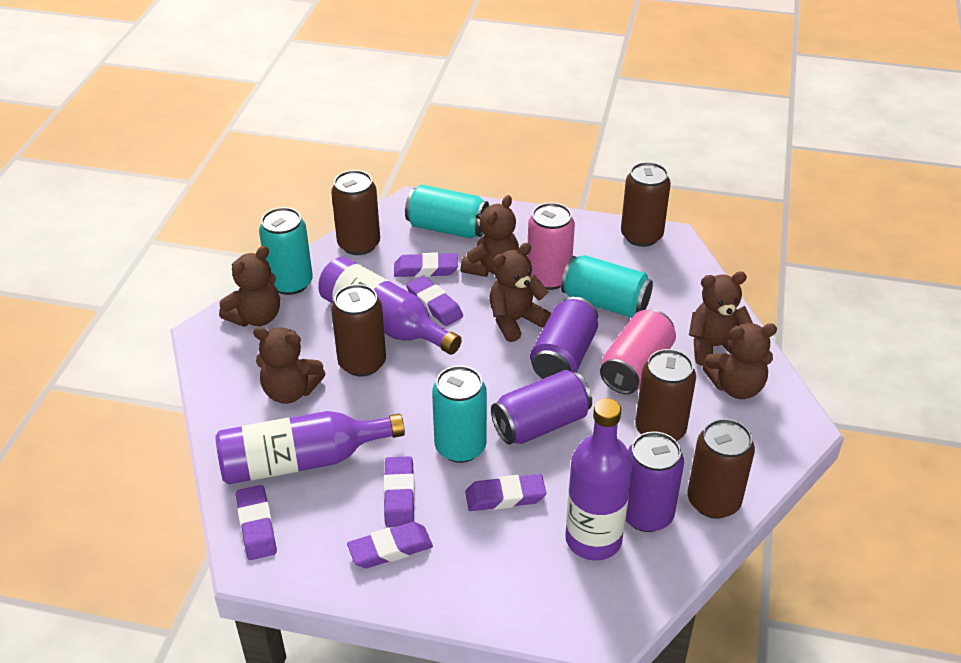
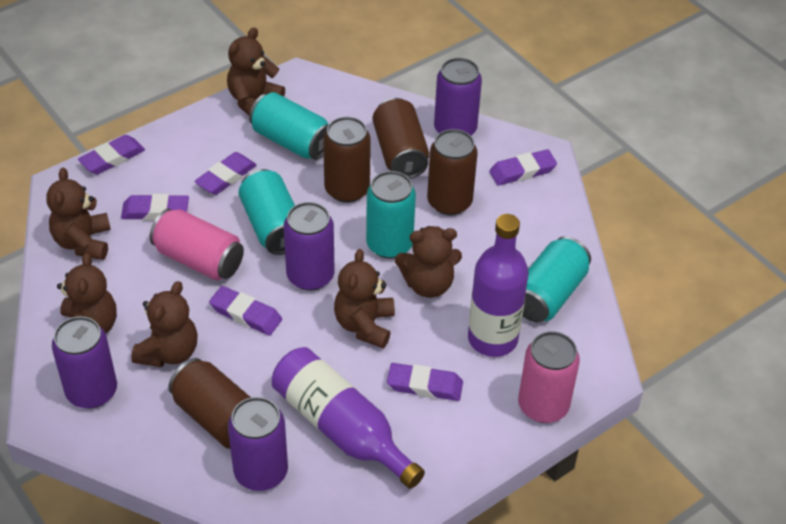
brown can: 5 -> 4
purple bottle: 3 -> 2
purple can: 3 -> 4

